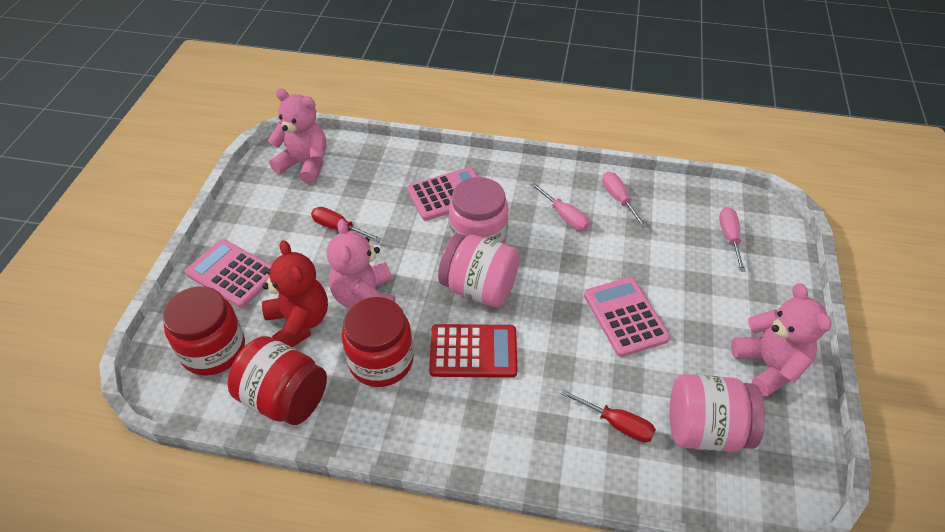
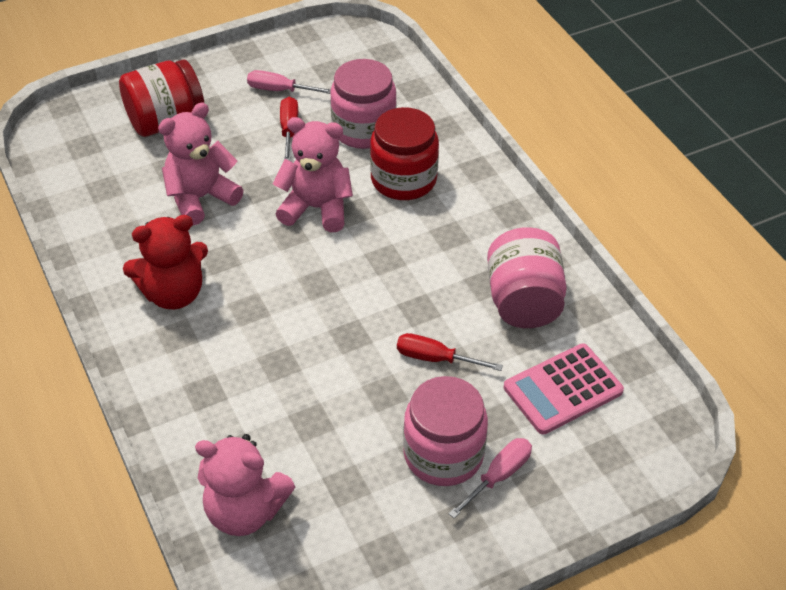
pink calculator: 3 -> 1
pink screwdriver: 3 -> 2
red calculator: 1 -> 0
red jar: 3 -> 2

